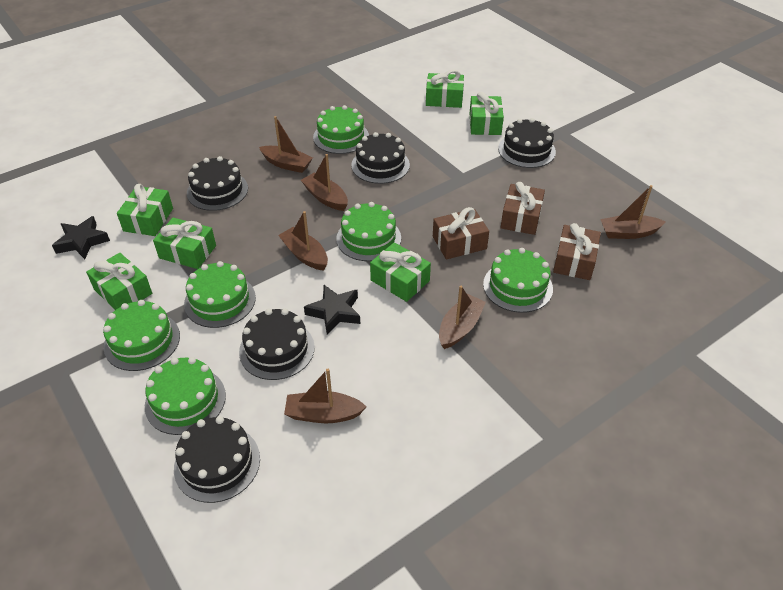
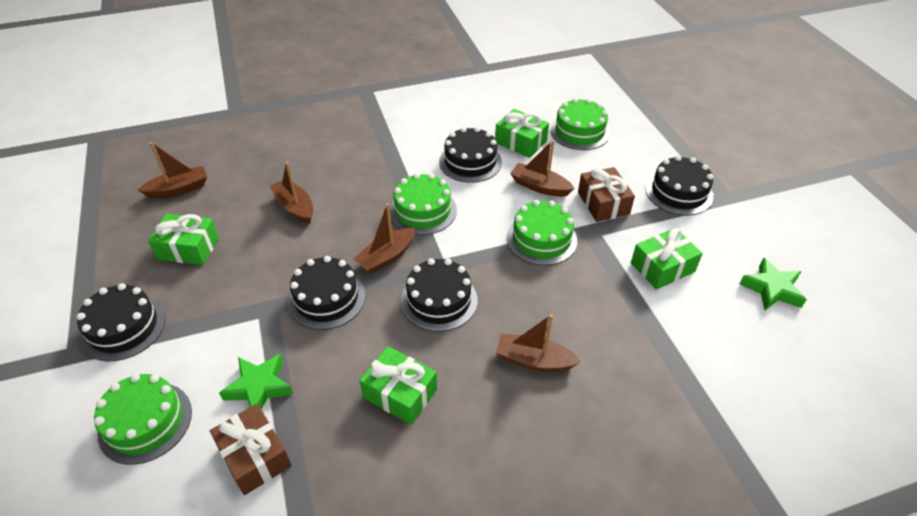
black star: 2 -> 0
brown boat: 6 -> 5
brown gift: 3 -> 2
green cake: 6 -> 4
green gift: 6 -> 4
green star: 0 -> 2

